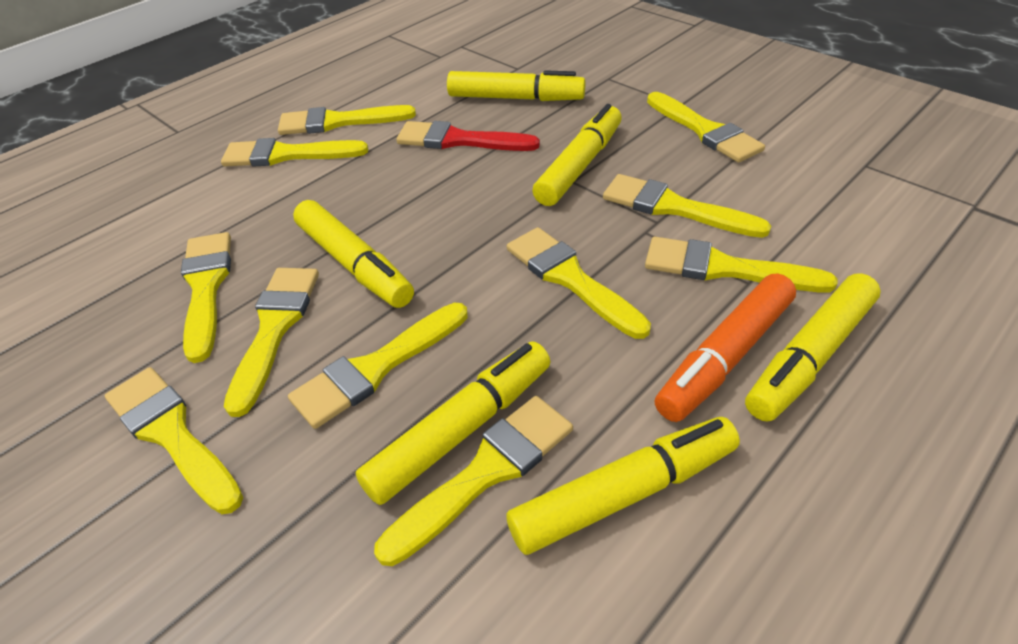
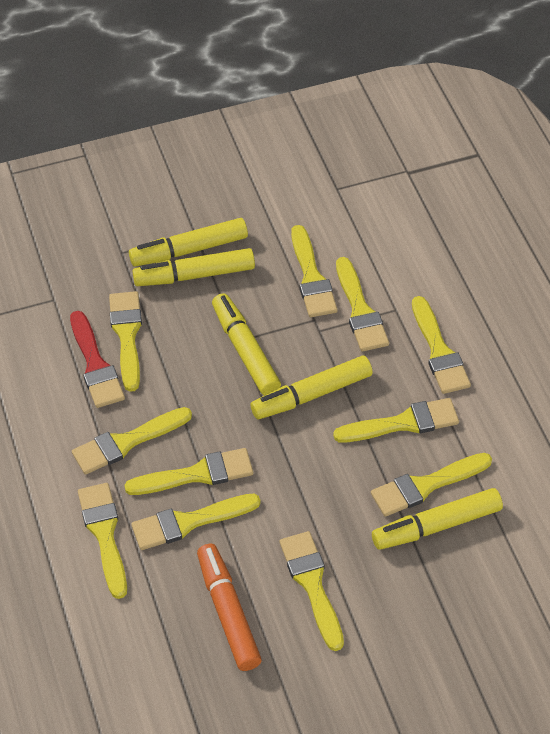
yellow marker: 6 -> 5

